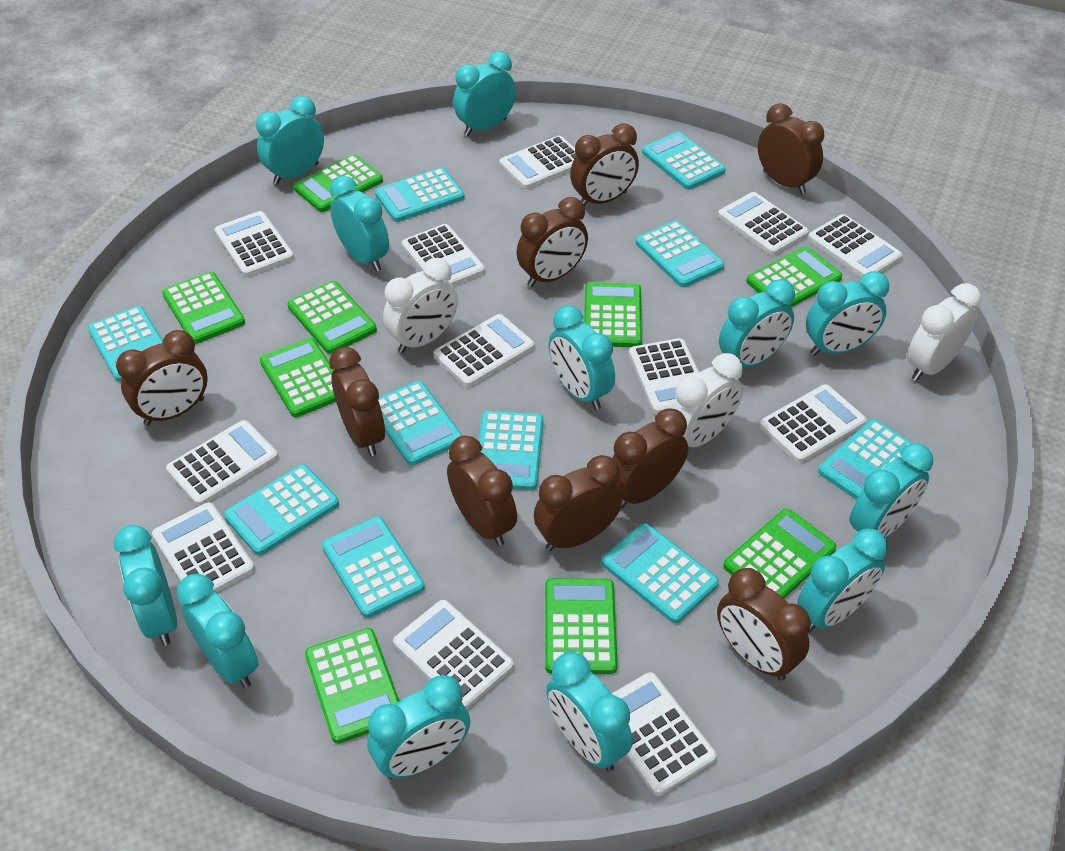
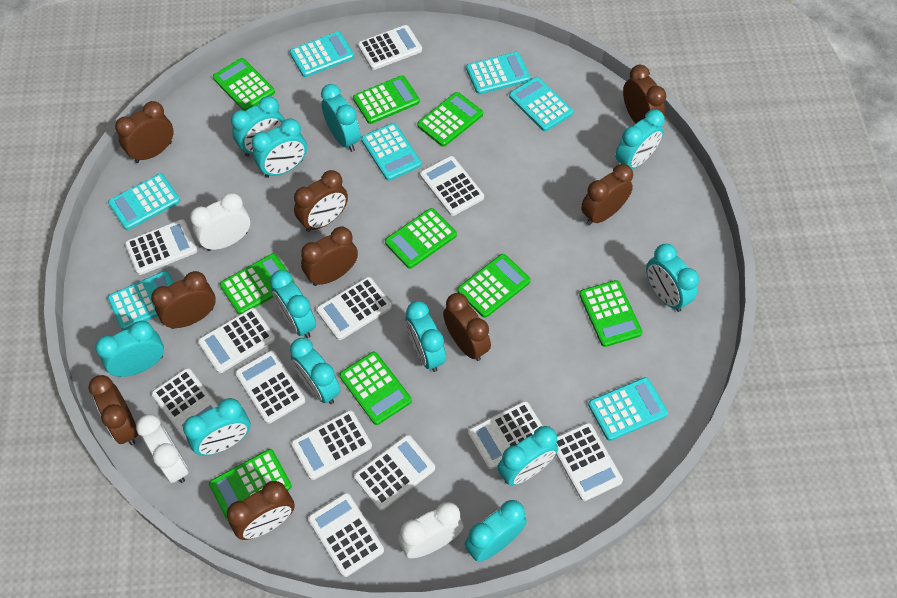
turquoise calculator: 10 -> 7

